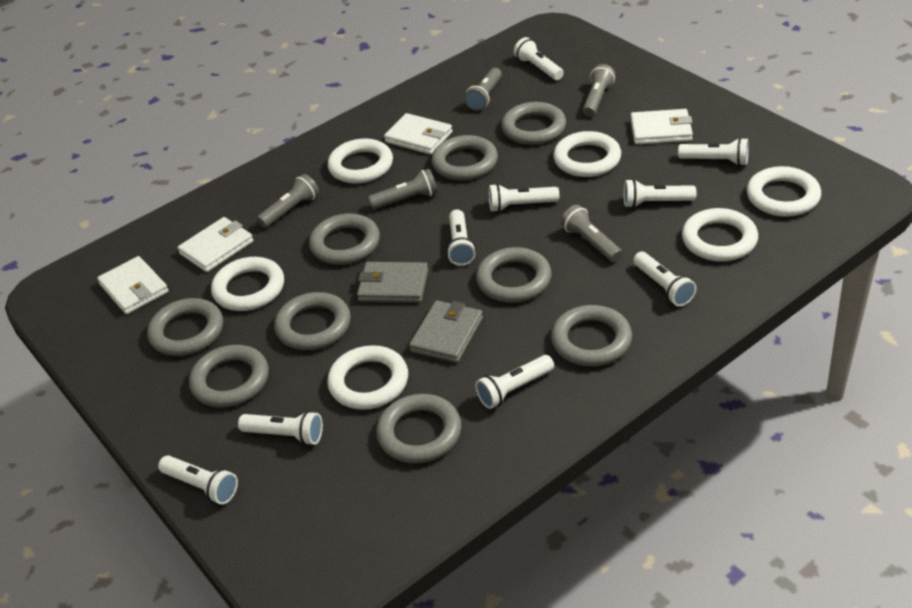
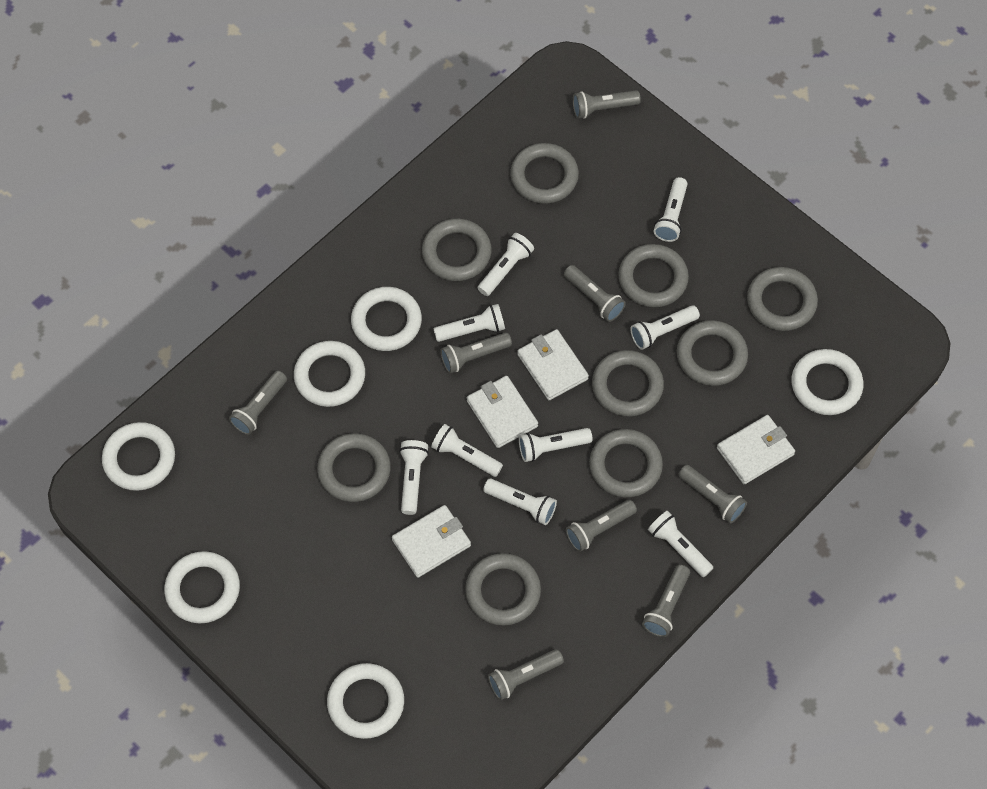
grey flashlight: 5 -> 8
grey wallet: 2 -> 0

